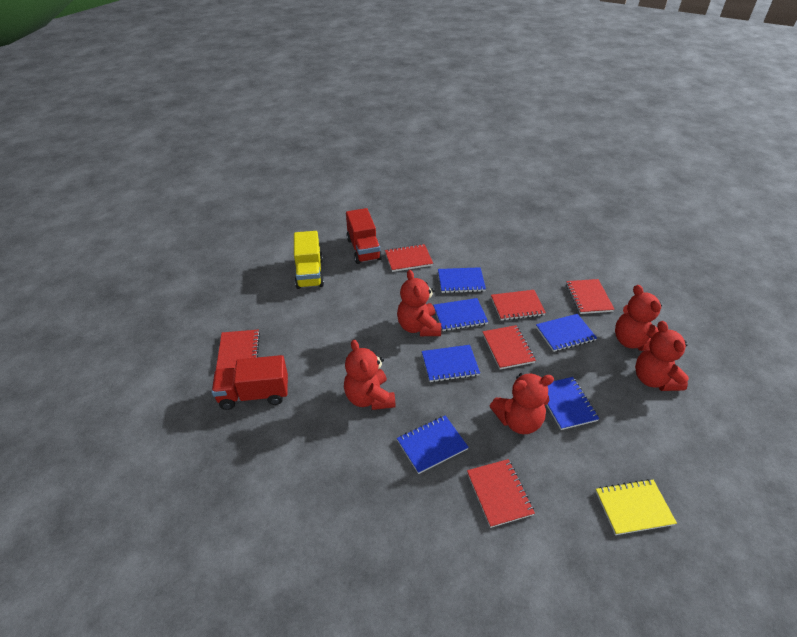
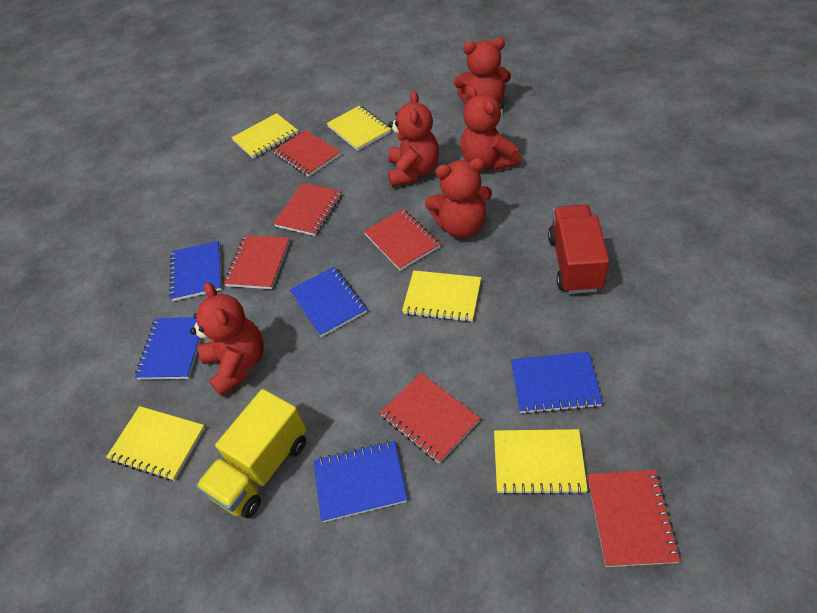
blue notebook: 6 -> 5
red truck: 2 -> 1
yellow notebook: 1 -> 5

